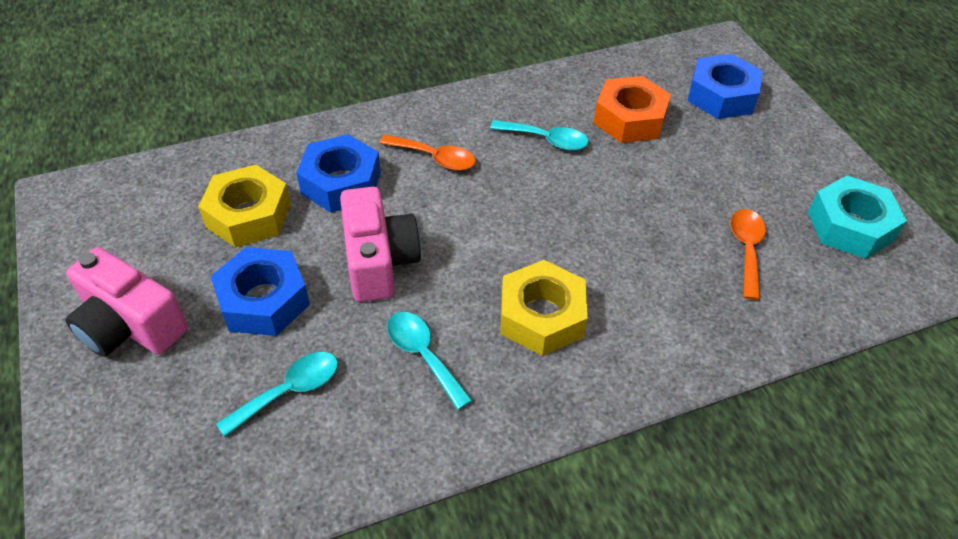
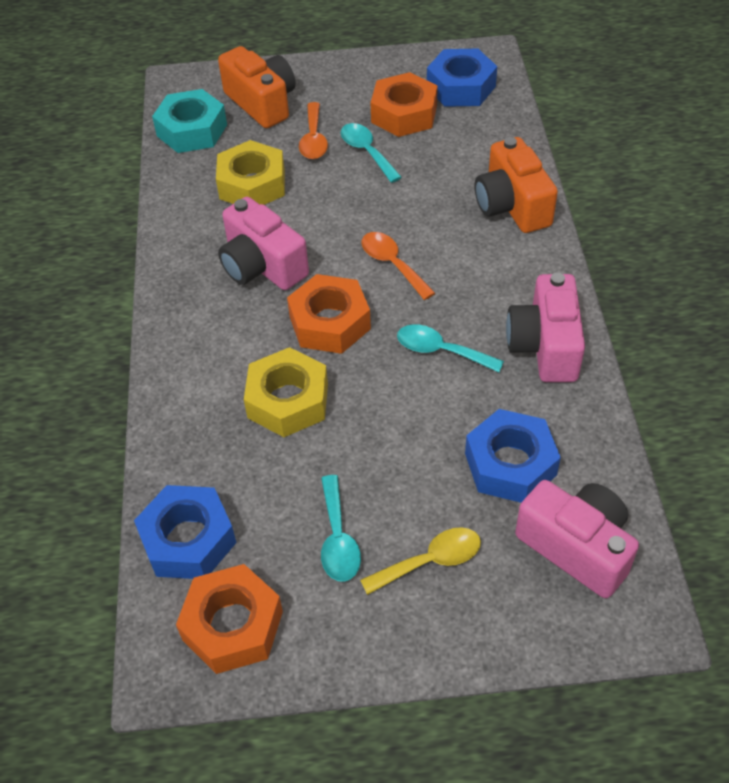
orange camera: 0 -> 2
orange nut: 1 -> 3
pink camera: 2 -> 3
yellow spoon: 0 -> 1

